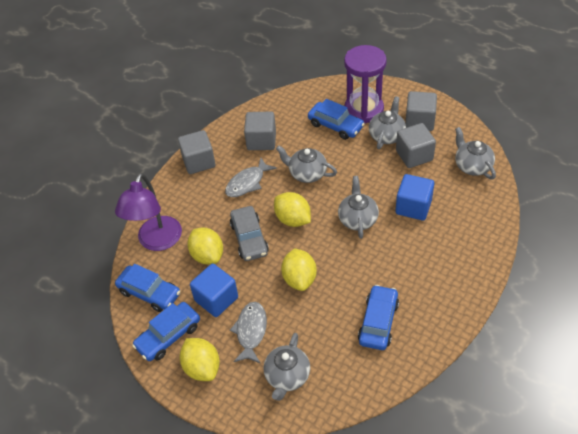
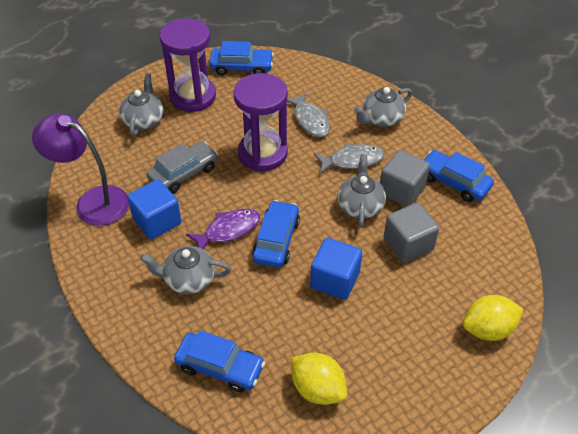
grey cube: 4 -> 2
grey teapot: 5 -> 4
purple fish: 0 -> 1
purple hourglass: 1 -> 2
yellow lemon: 4 -> 2

